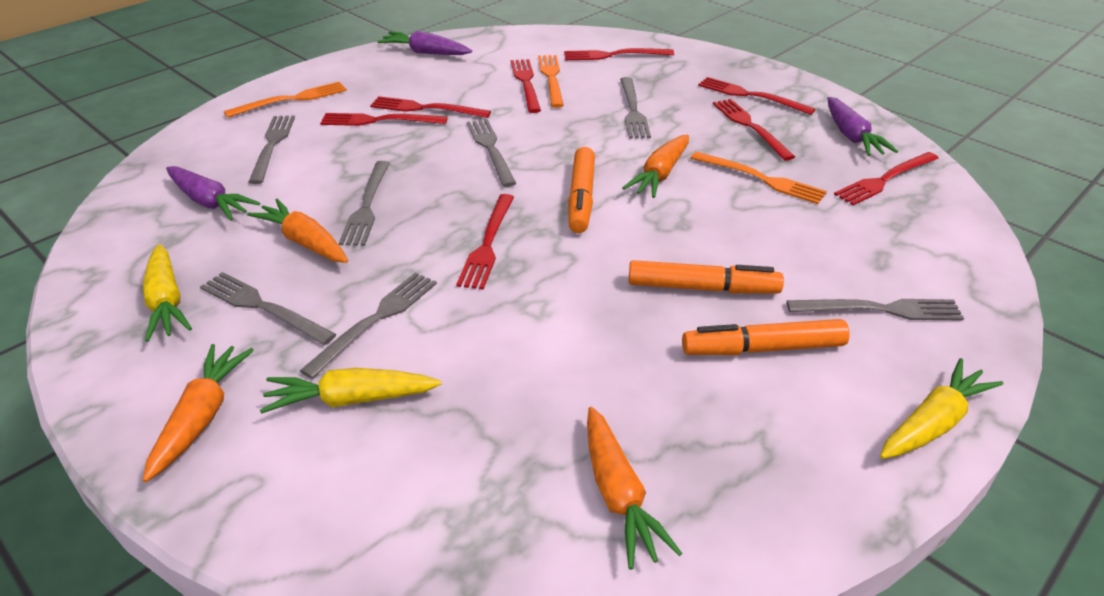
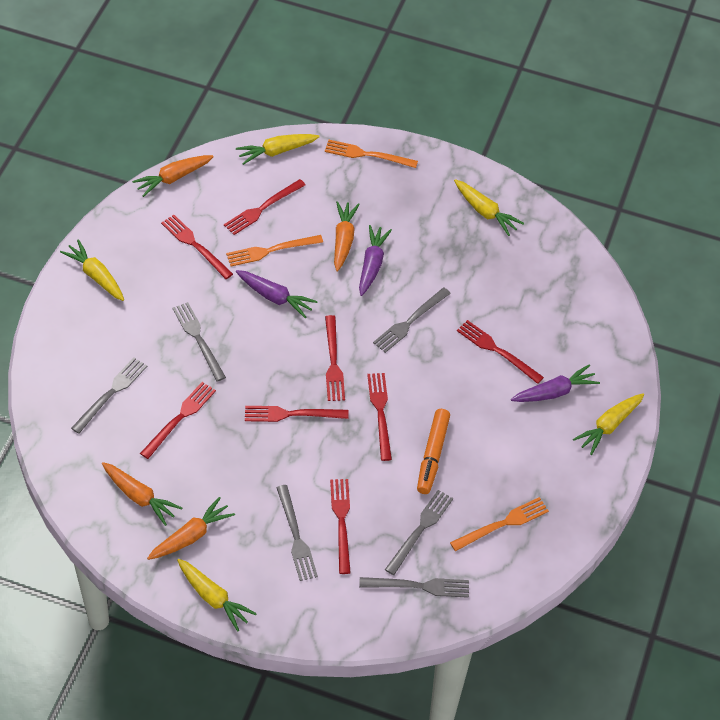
grey fork: 7 -> 6
orange marker: 3 -> 1
yellow carrot: 3 -> 5

